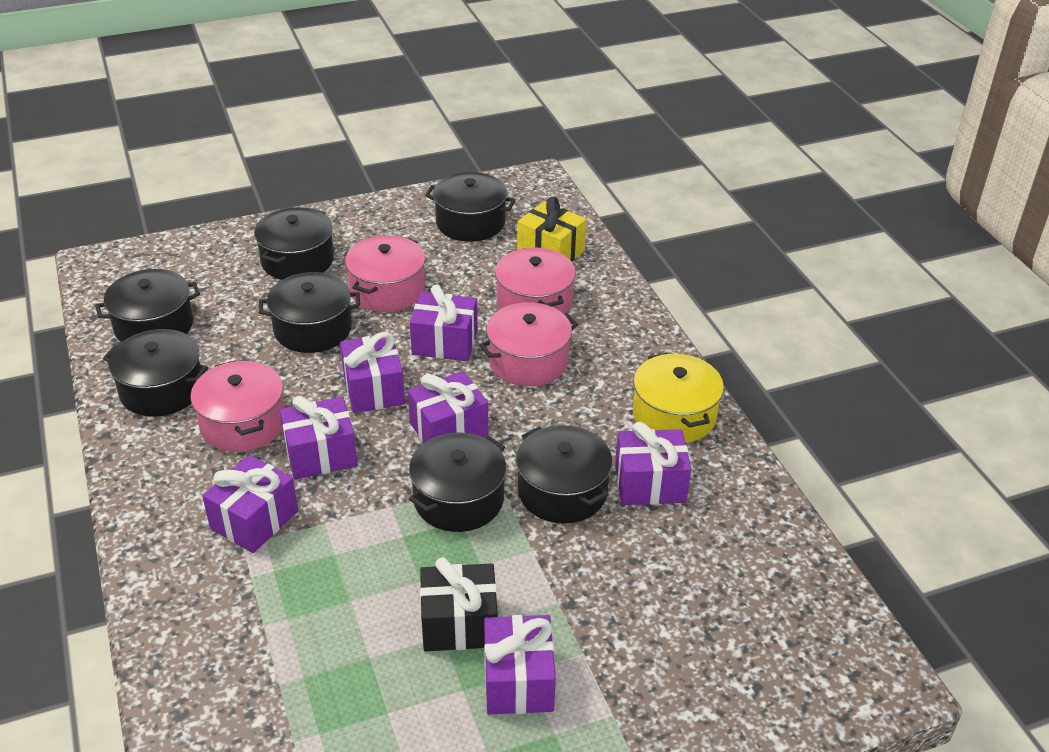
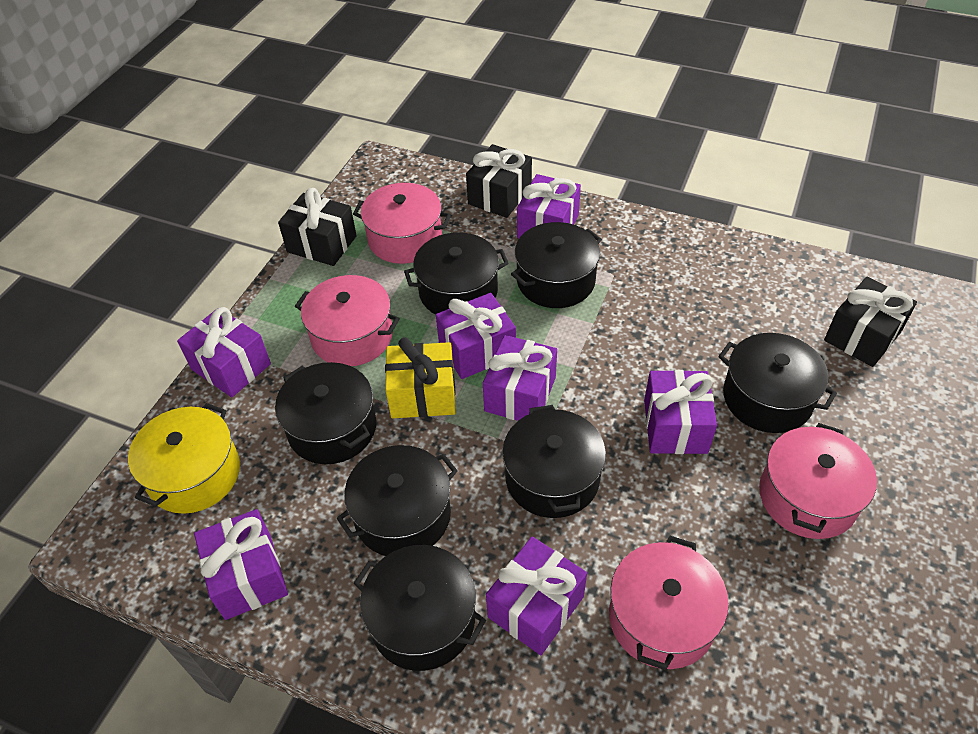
black gift: 1 -> 3

